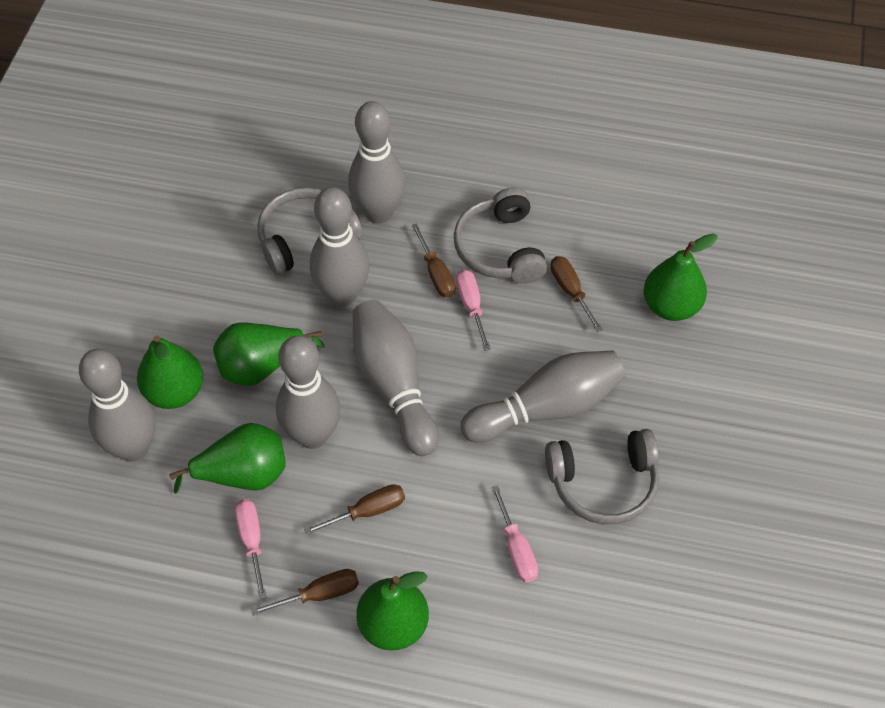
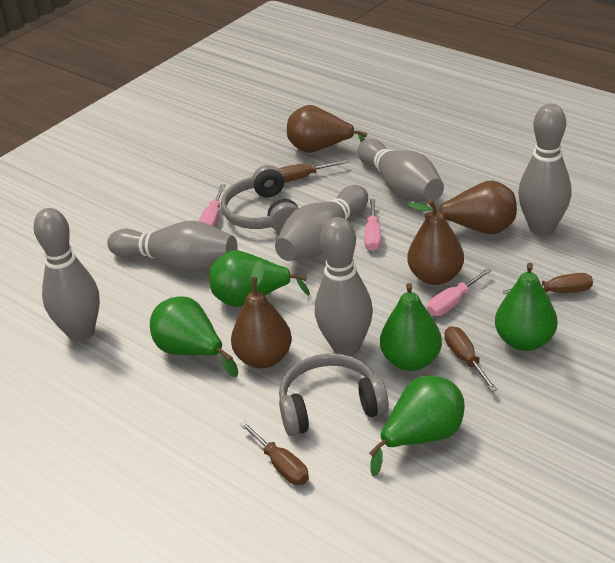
brown pear: 0 -> 4
grey headphones: 3 -> 2

